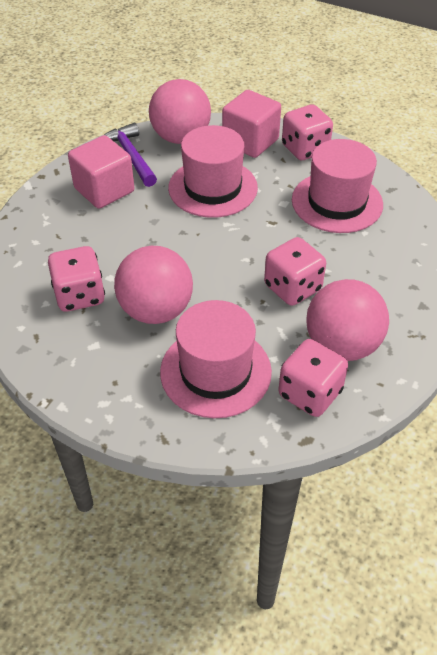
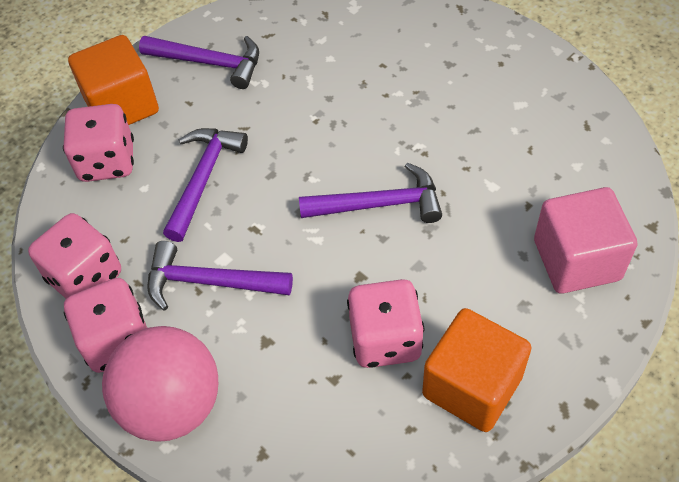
orange cube: 0 -> 2
pink ball: 3 -> 1
pink cube: 2 -> 1
pink hat: 3 -> 0
purple hammer: 1 -> 4

